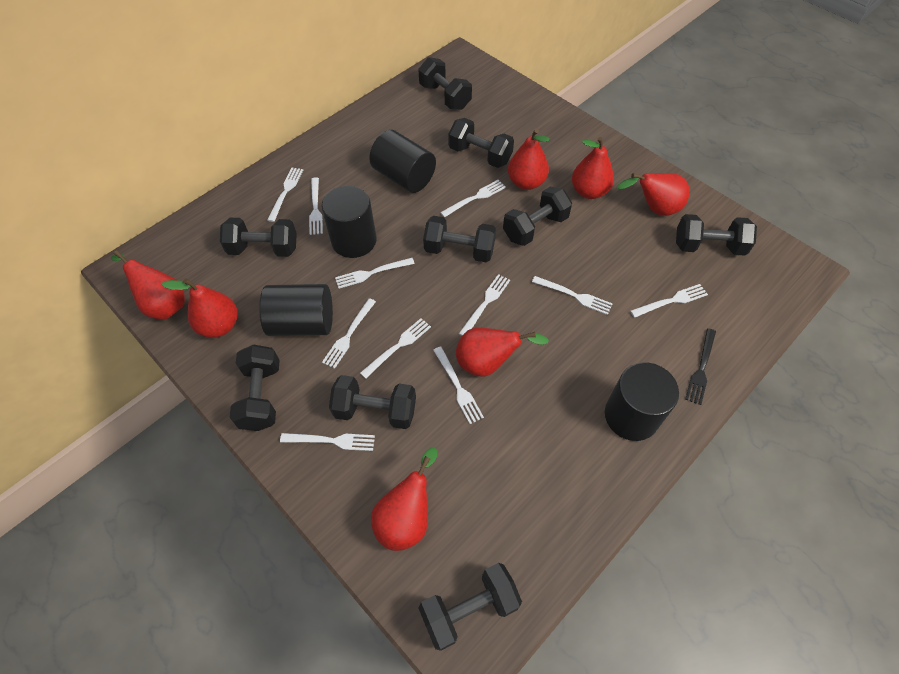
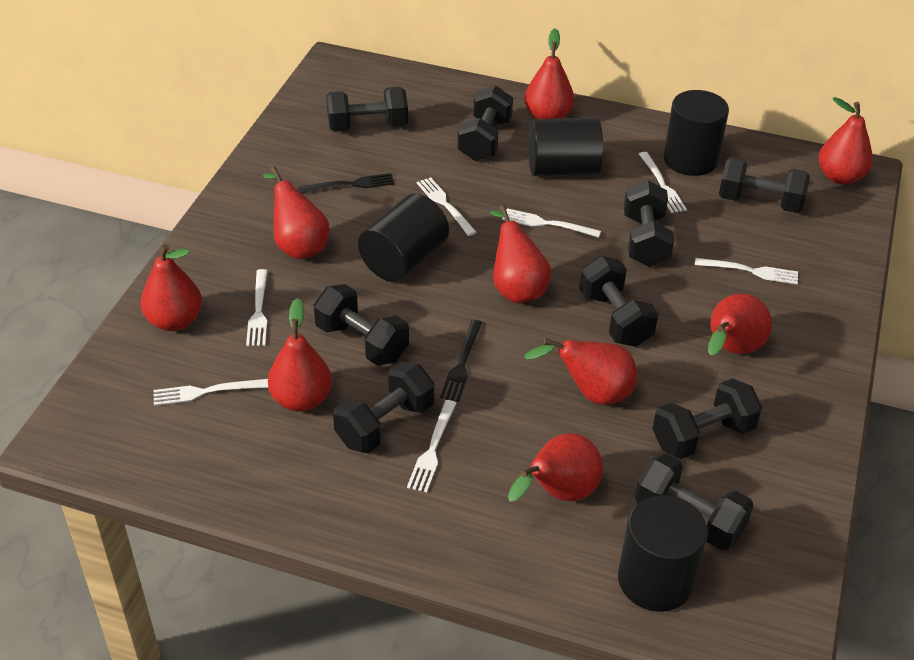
black fork: 1 -> 2
red pear: 7 -> 9
white fork: 11 -> 7

